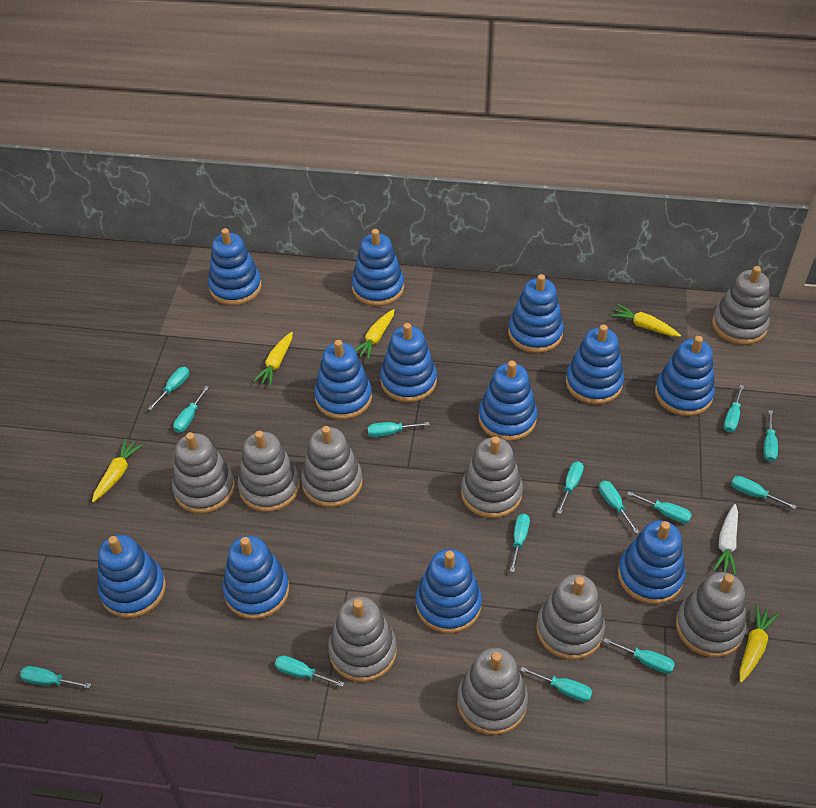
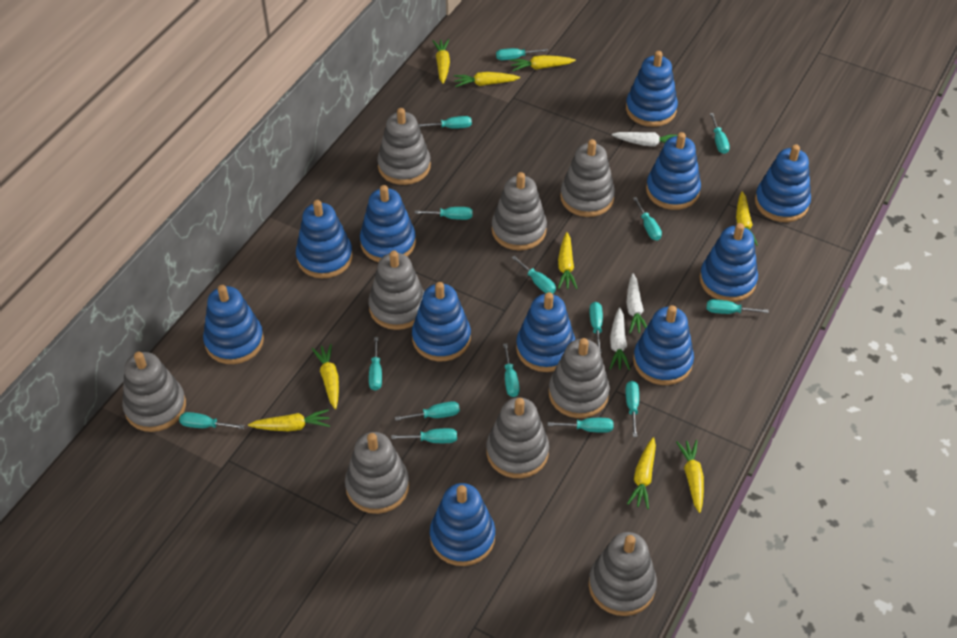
blue stacking toy: 12 -> 11
turquoise screwdriver: 14 -> 15
white carrot: 1 -> 3
yellow carrot: 5 -> 9

